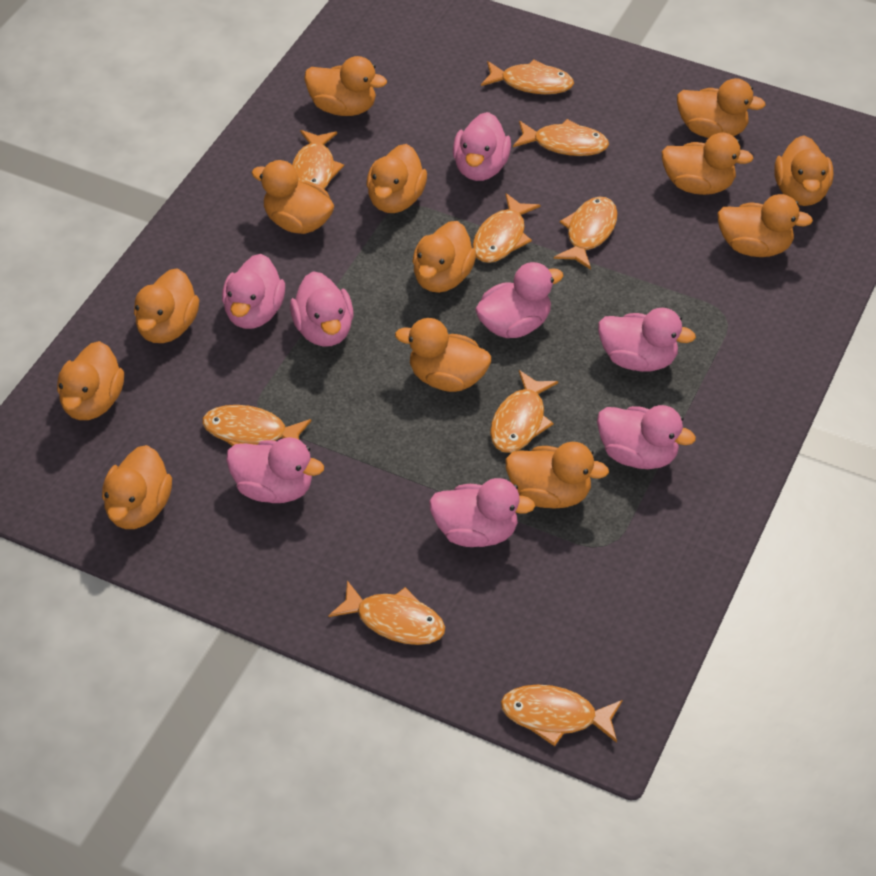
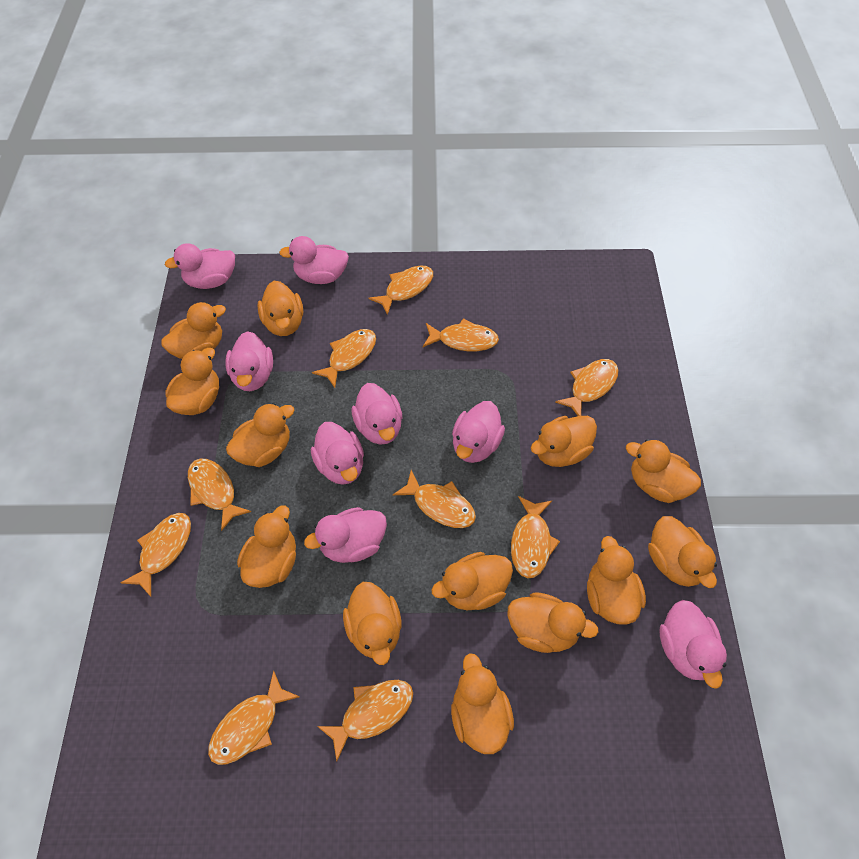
orange fish: 9 -> 10

